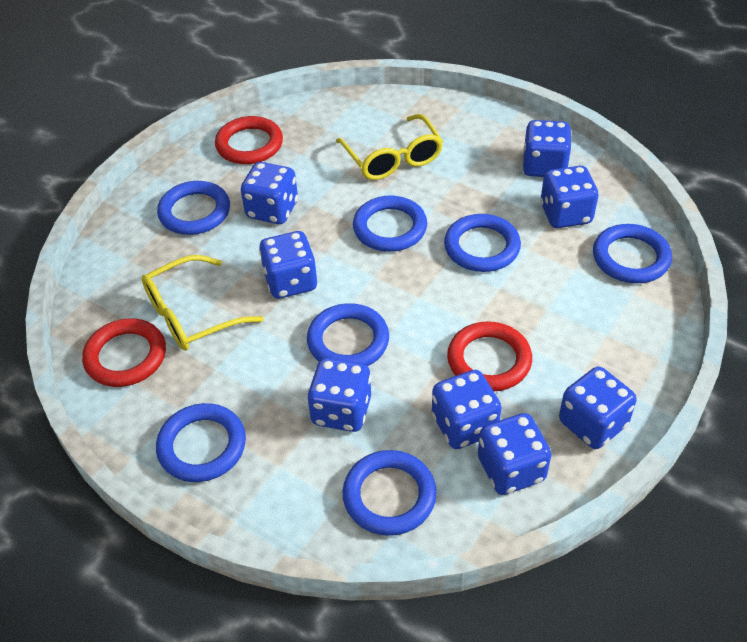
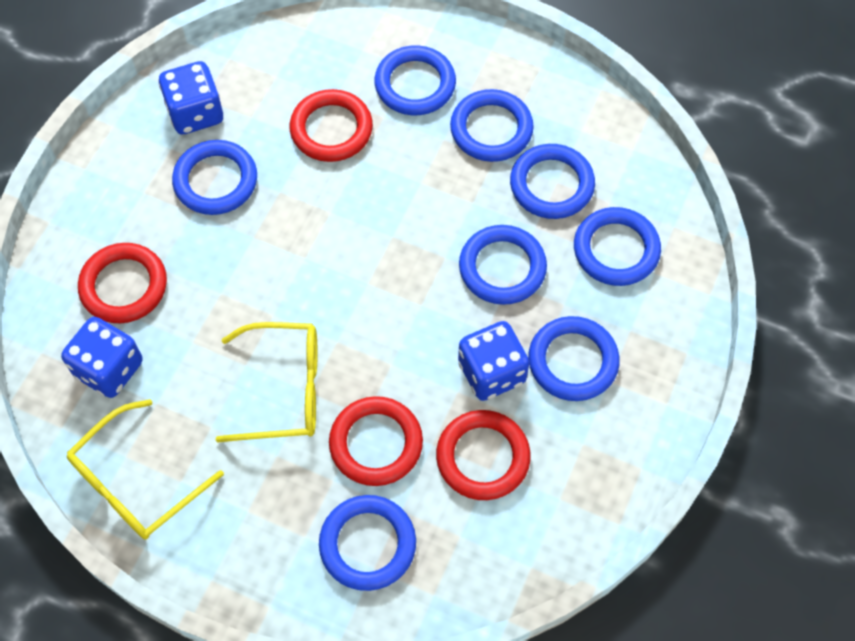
blue dice: 8 -> 3
blue ring: 7 -> 8
red ring: 3 -> 4

